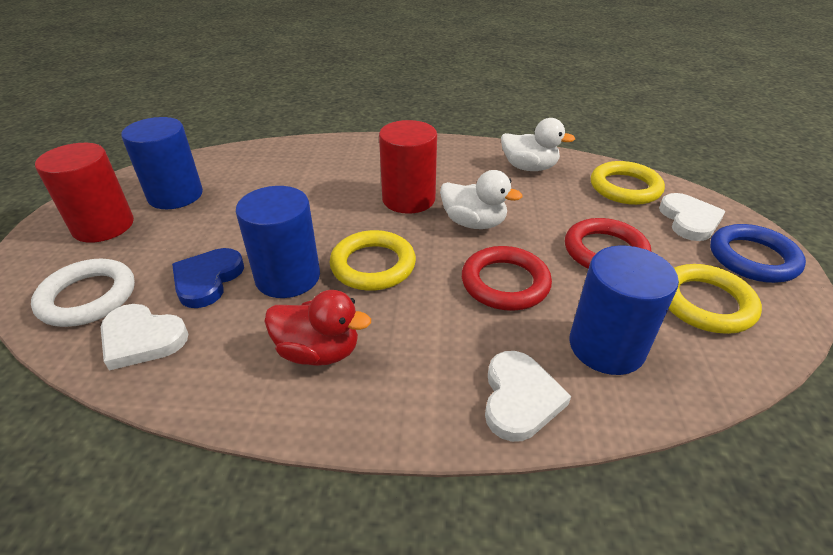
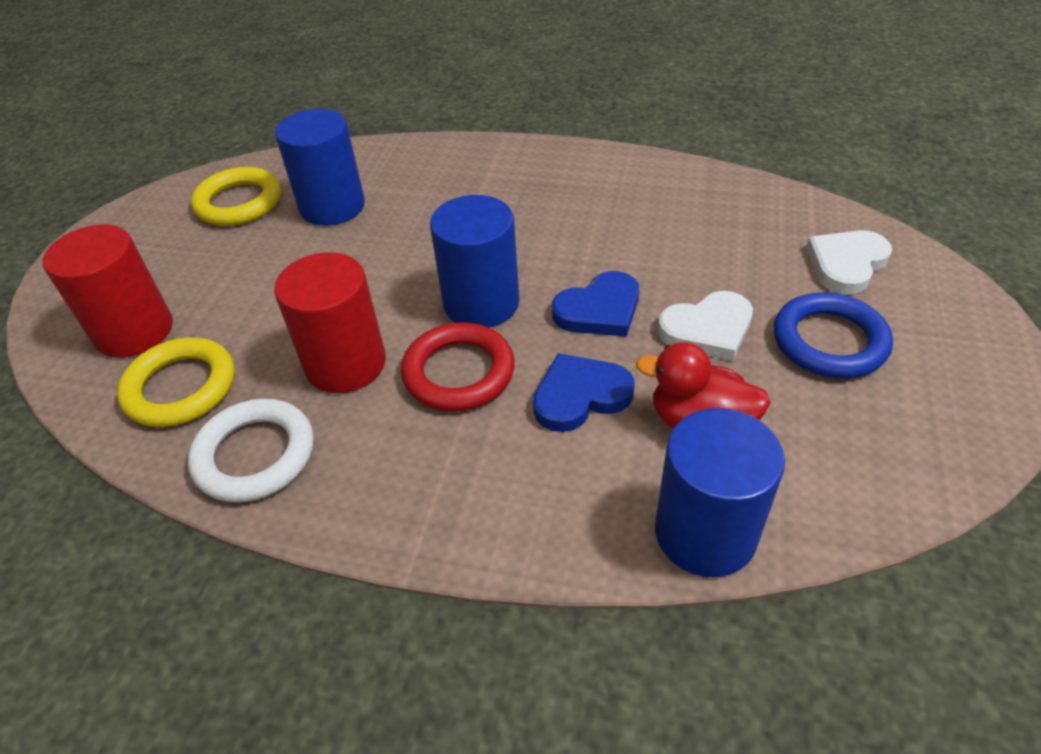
blue heart: 1 -> 2
red ring: 2 -> 1
white duck: 2 -> 0
white heart: 3 -> 2
yellow ring: 3 -> 2

